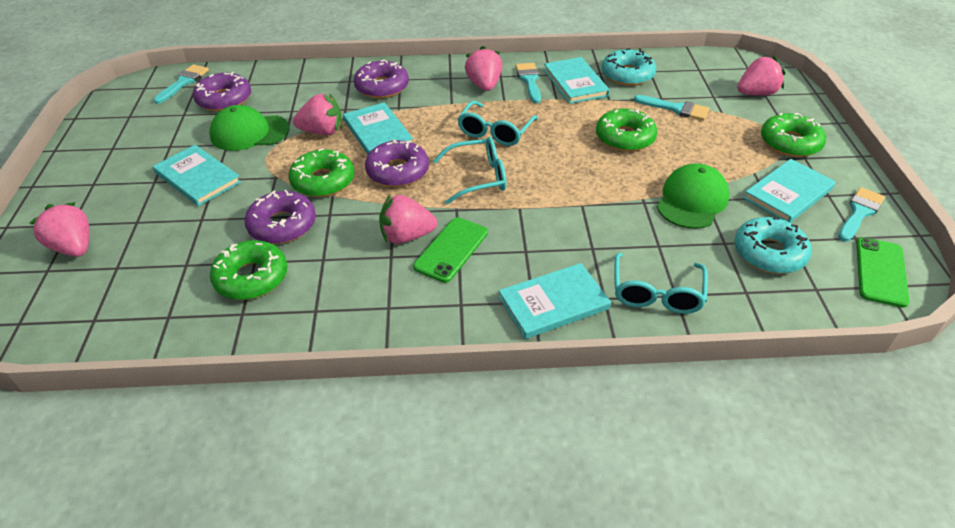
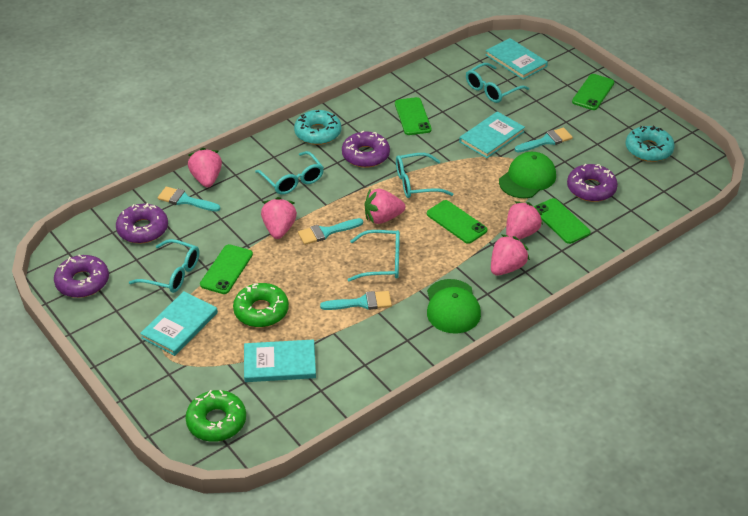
green donut: 4 -> 2
green phone: 2 -> 5
turquoise book: 5 -> 4
turquoise glasses: 3 -> 5

